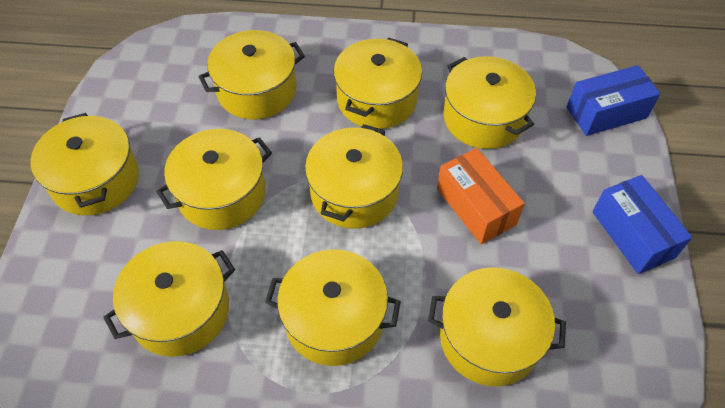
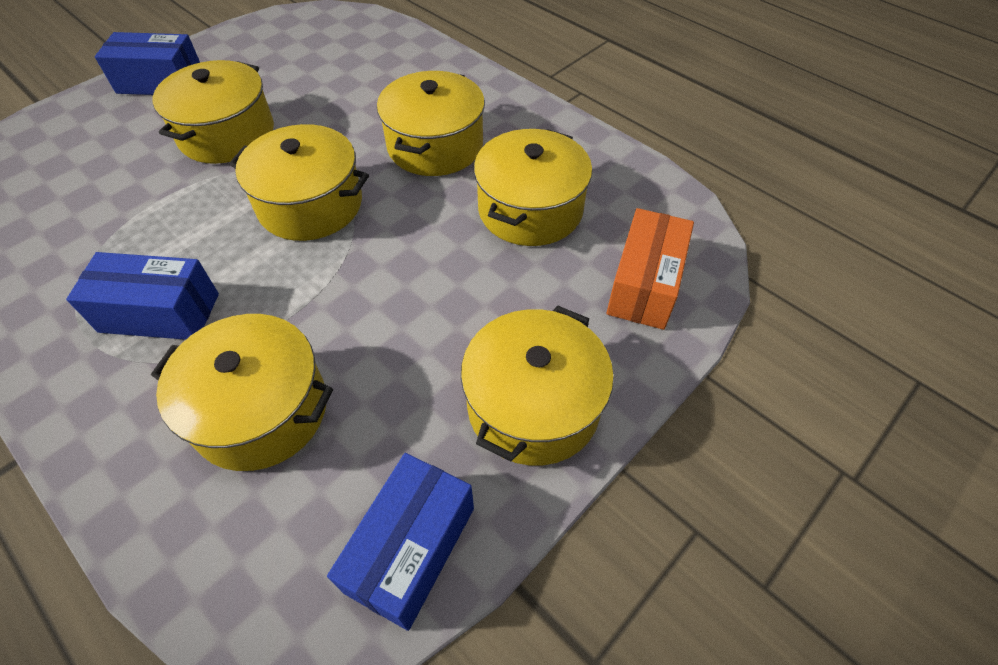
blue box: 2 -> 3
yellow pot: 9 -> 6

